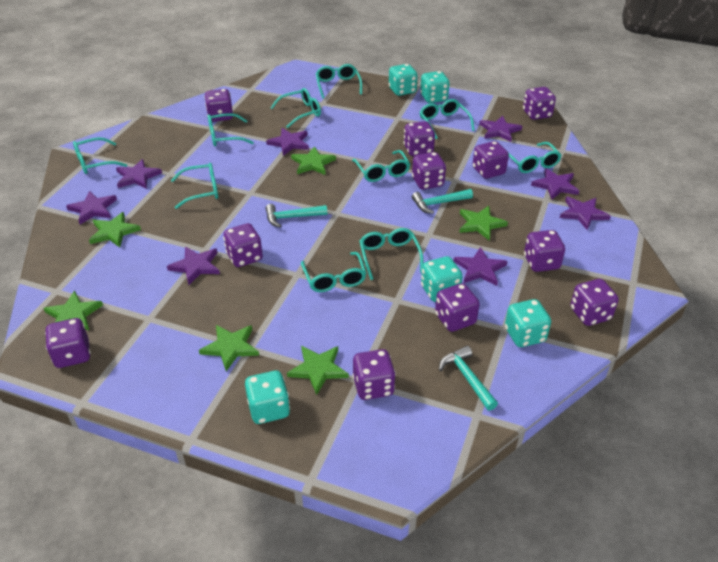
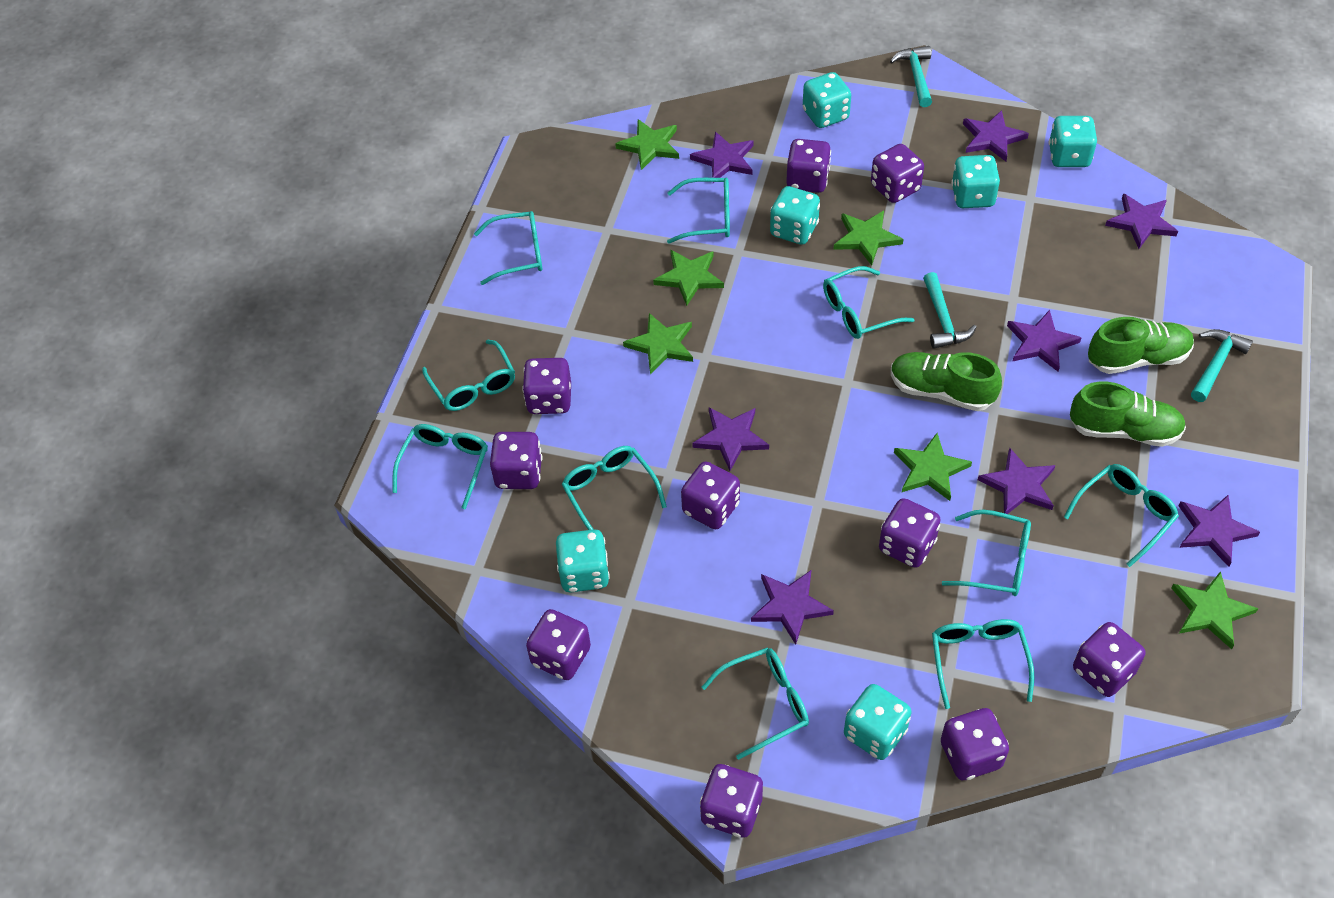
green shoe: 0 -> 3
purple dice: 11 -> 10
turquoise dice: 5 -> 6

